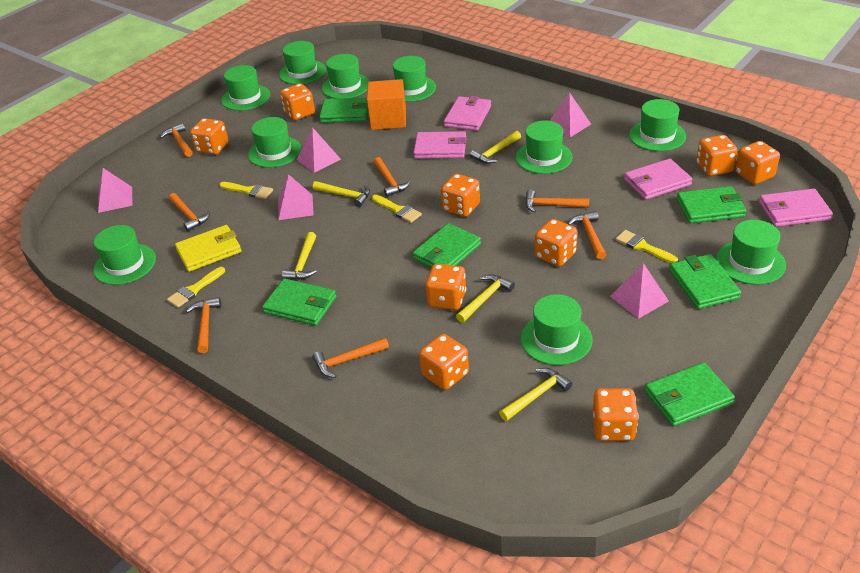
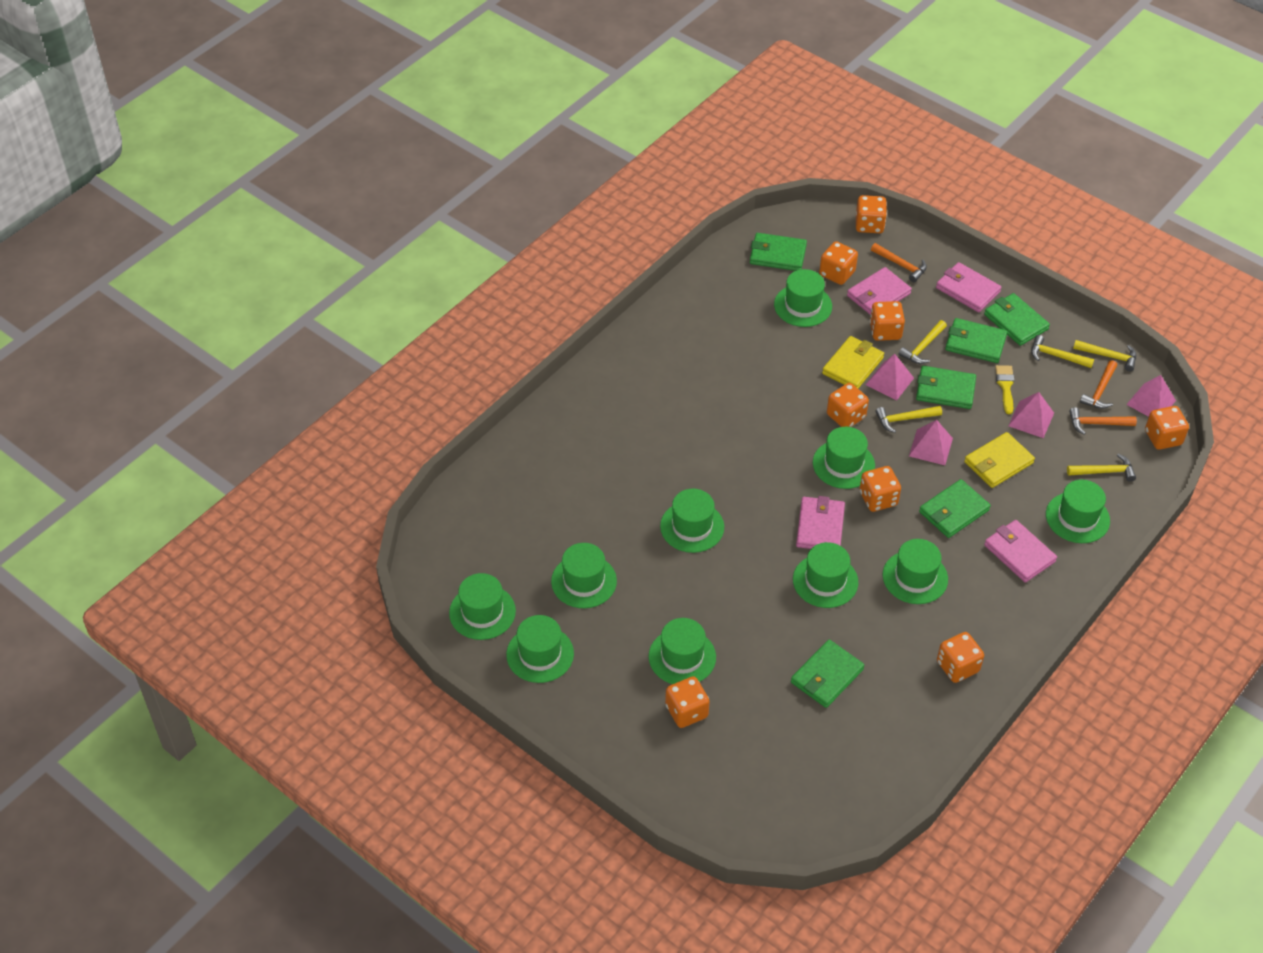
orange cube: 1 -> 0
orange dice: 9 -> 8
orange hammer: 7 -> 3
pink pyramid: 5 -> 4
yellow brush: 4 -> 1
yellow wallet: 1 -> 2

